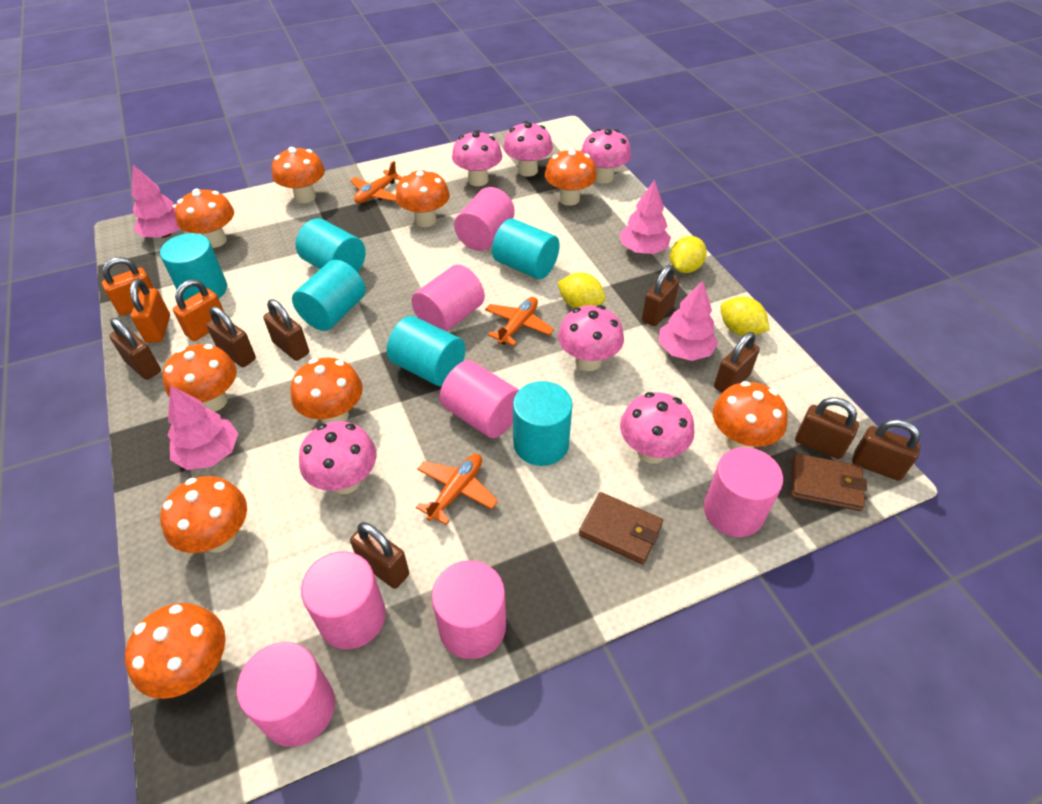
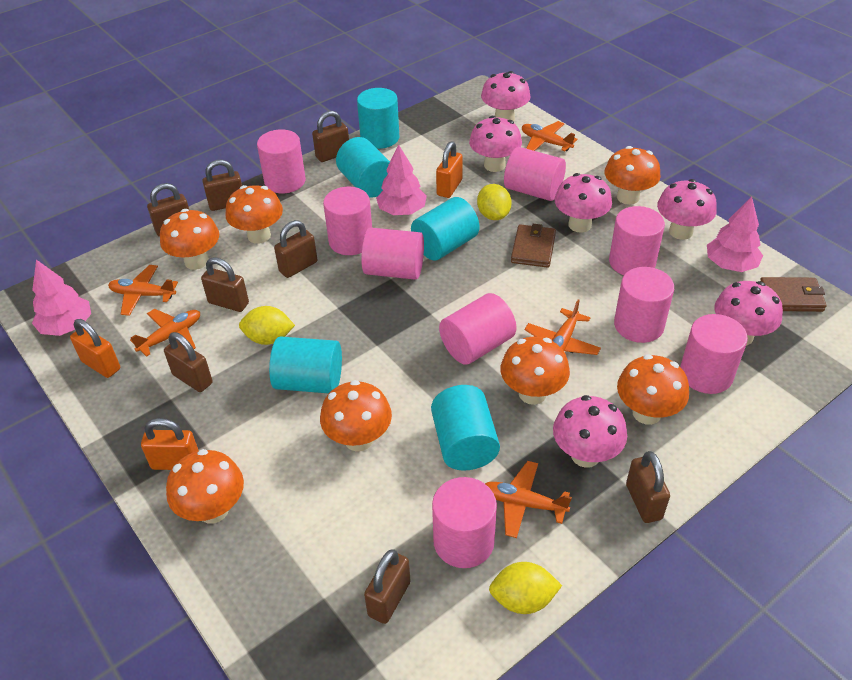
orange mushroom: 9 -> 7
orange plane: 3 -> 5
pink cylinder: 7 -> 9
pink tree: 4 -> 3
turquoise cylinder: 6 -> 5

